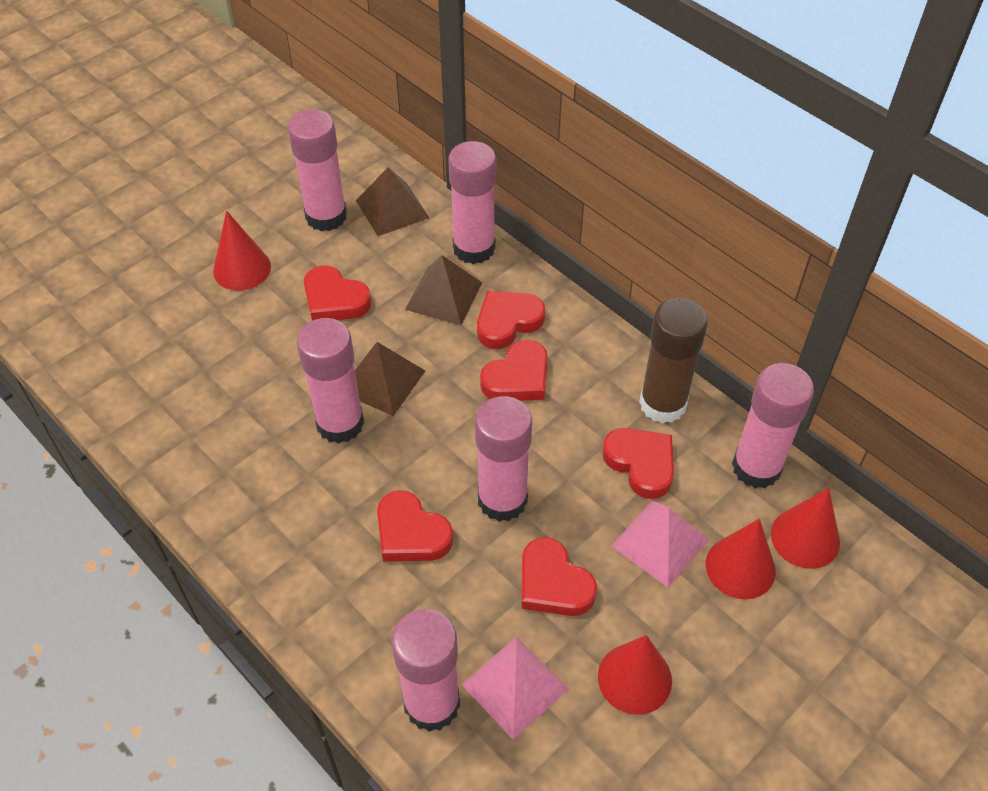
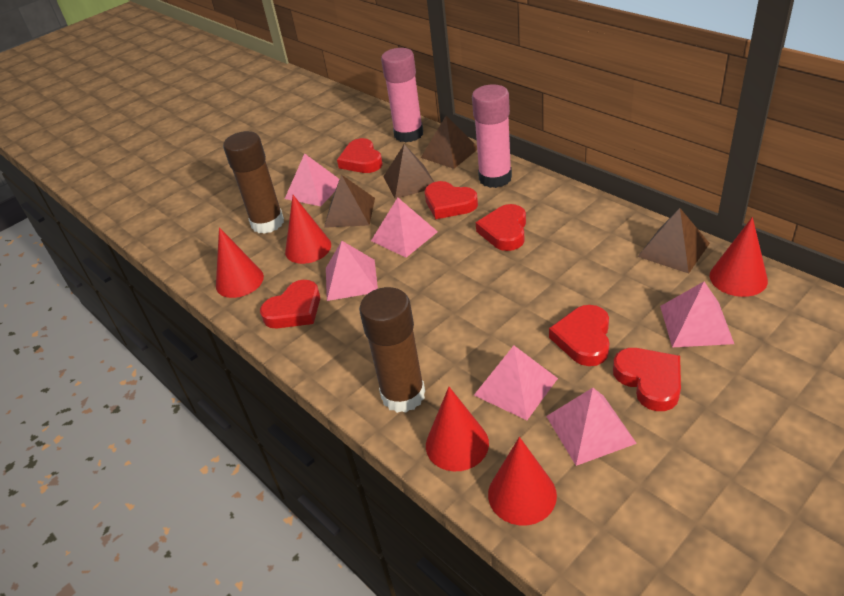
brown glue stick: 1 -> 2
brown pyramid: 3 -> 4
pink glue stick: 6 -> 2
pink pyramid: 2 -> 6
red cone: 4 -> 5

